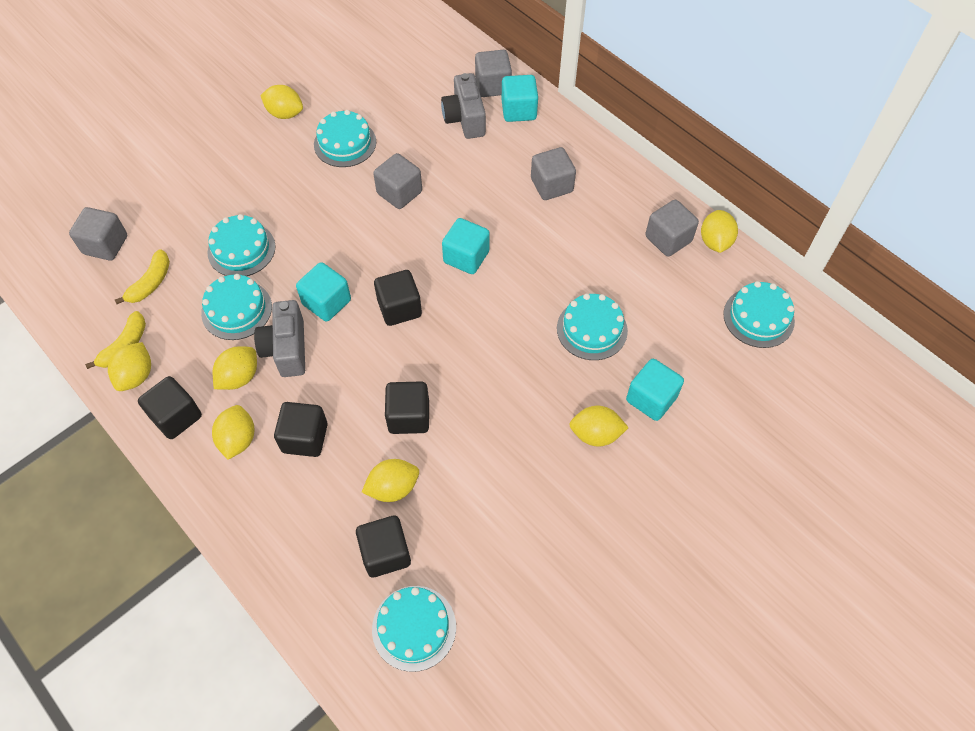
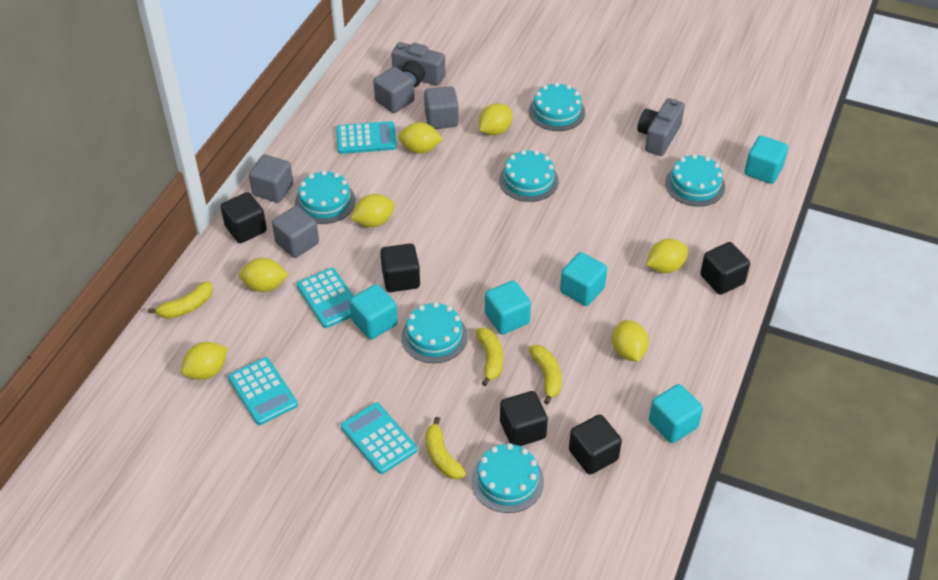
grey cube: 5 -> 4
turquoise calculator: 0 -> 4
turquoise cube: 4 -> 5
yellow banana: 2 -> 4

